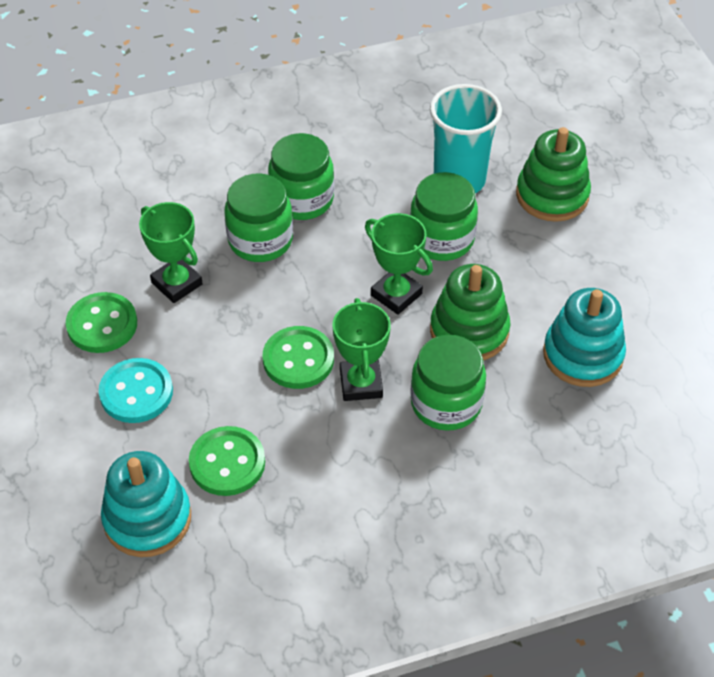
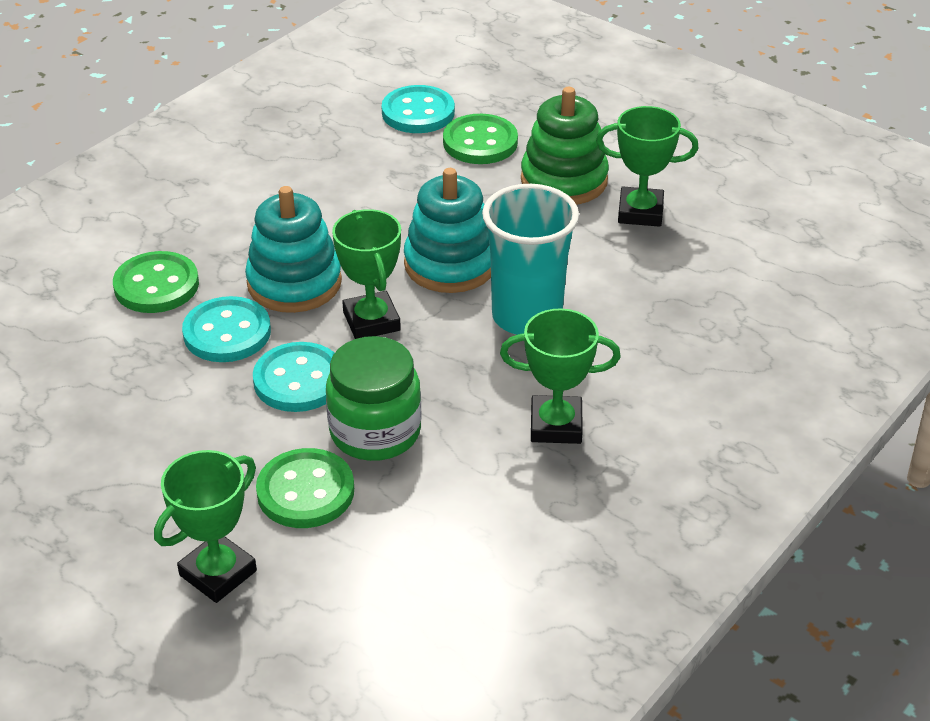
green jar: 4 -> 1
green stacking toy: 2 -> 1
green trophy: 3 -> 4
turquoise button: 1 -> 3

